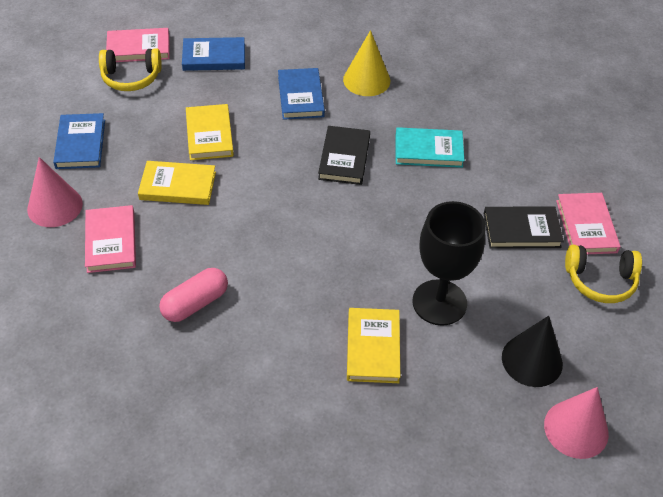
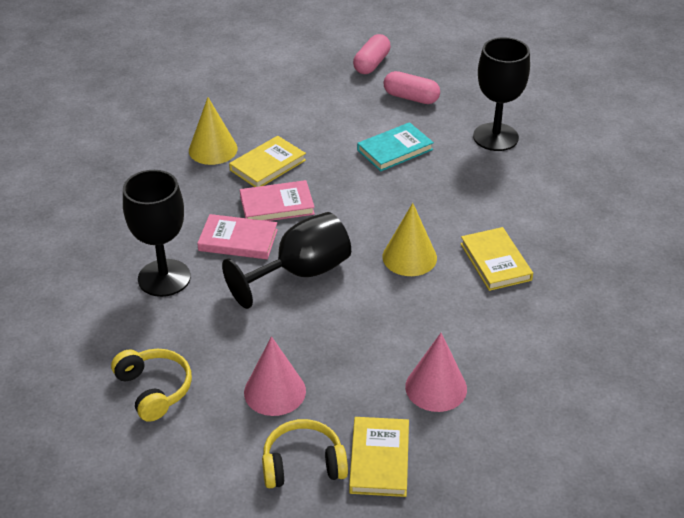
black book: 2 -> 0
black cone: 1 -> 0
black goblet: 1 -> 3
blue book: 3 -> 0
pink book: 3 -> 2
pink capsule: 1 -> 2
yellow cone: 1 -> 2

